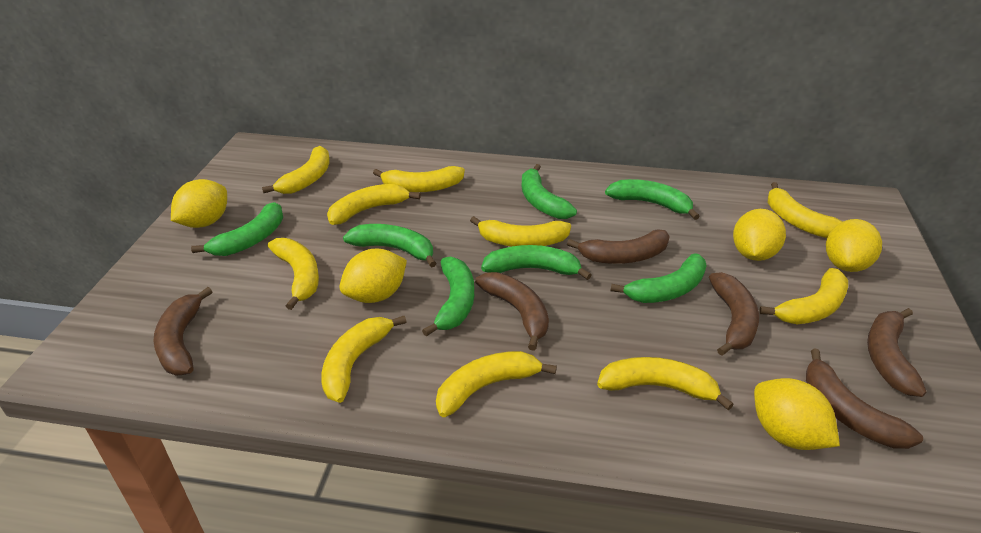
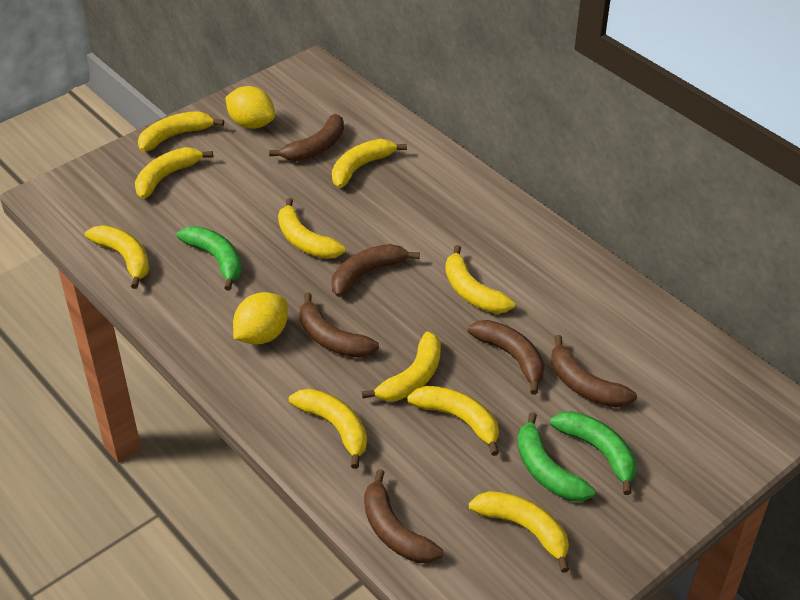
green banana: 7 -> 3
yellow lemon: 5 -> 2

